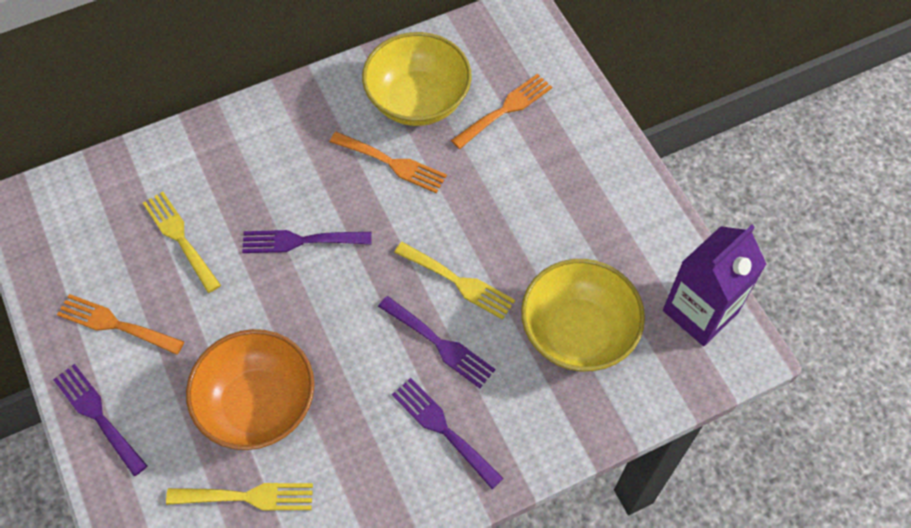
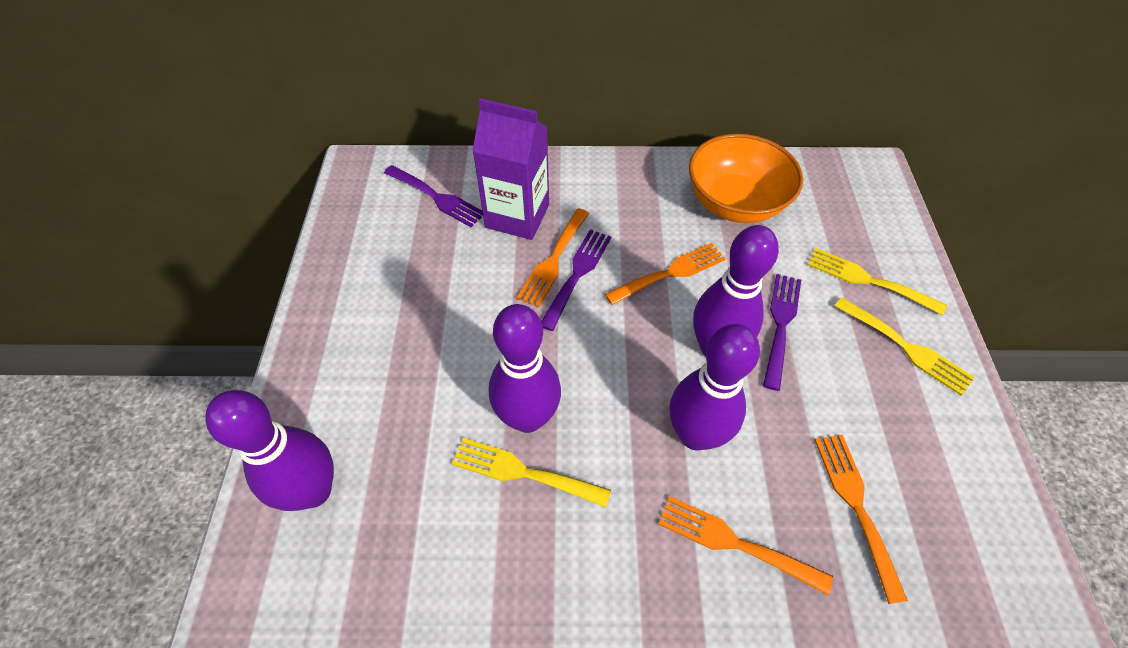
orange fork: 3 -> 4
purple bowling pin: 0 -> 4
purple fork: 4 -> 3
yellow bowl: 2 -> 0

